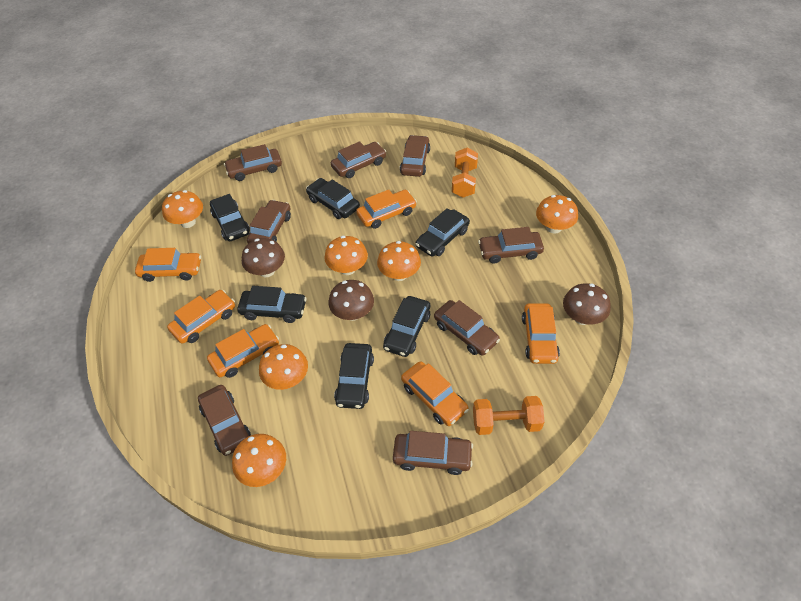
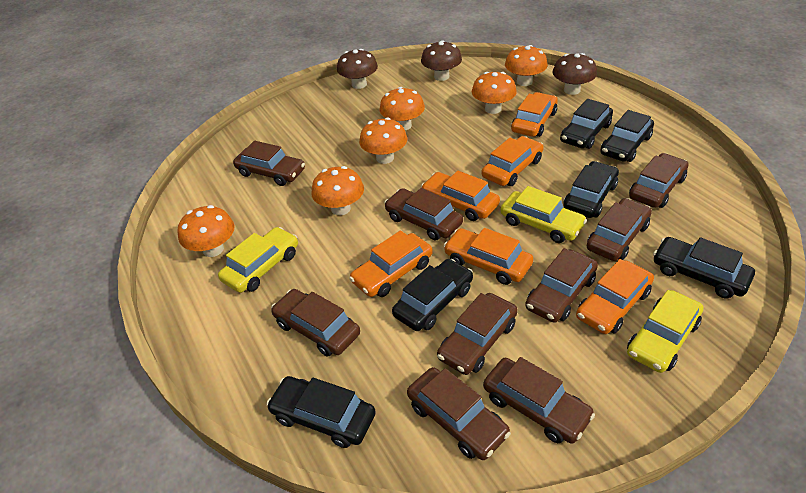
brown car: 8 -> 9
orange dumbbell: 2 -> 0
yellow car: 0 -> 3

